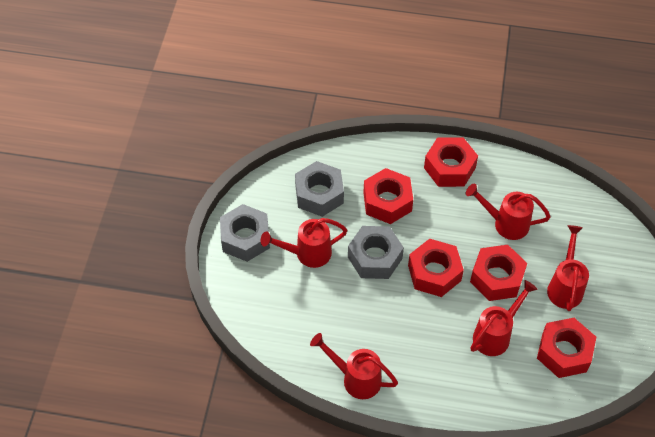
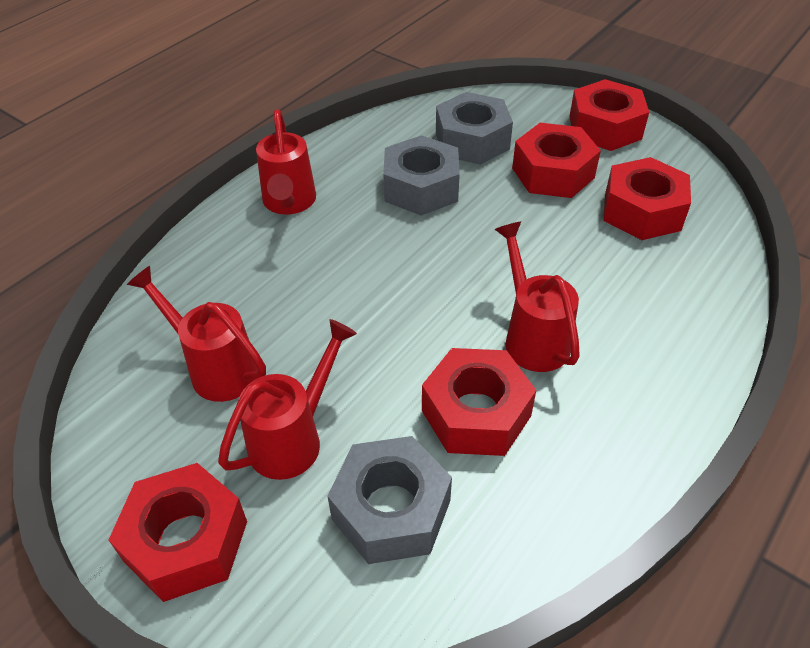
red watering can: 5 -> 4

